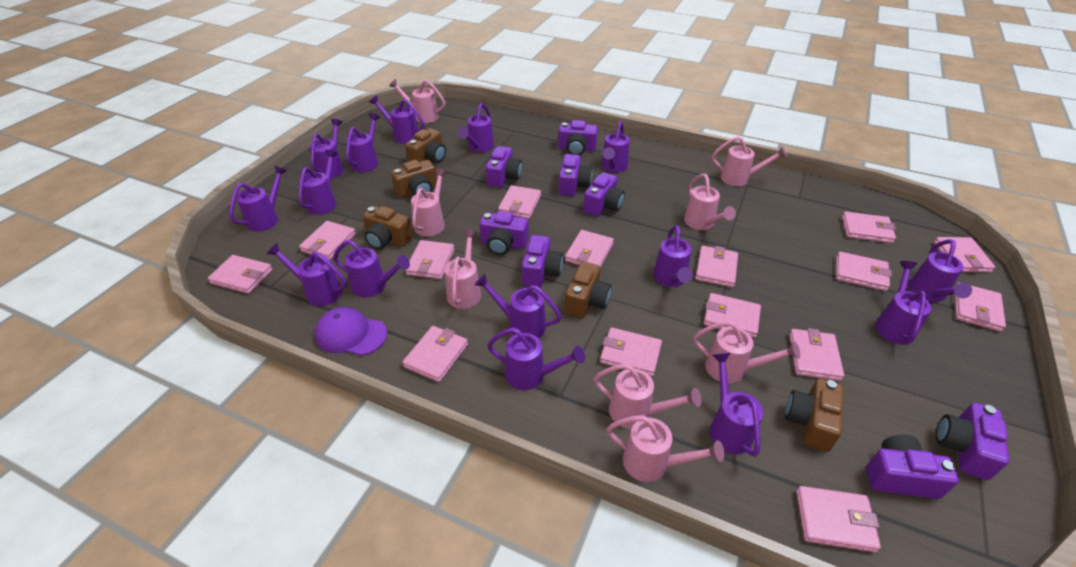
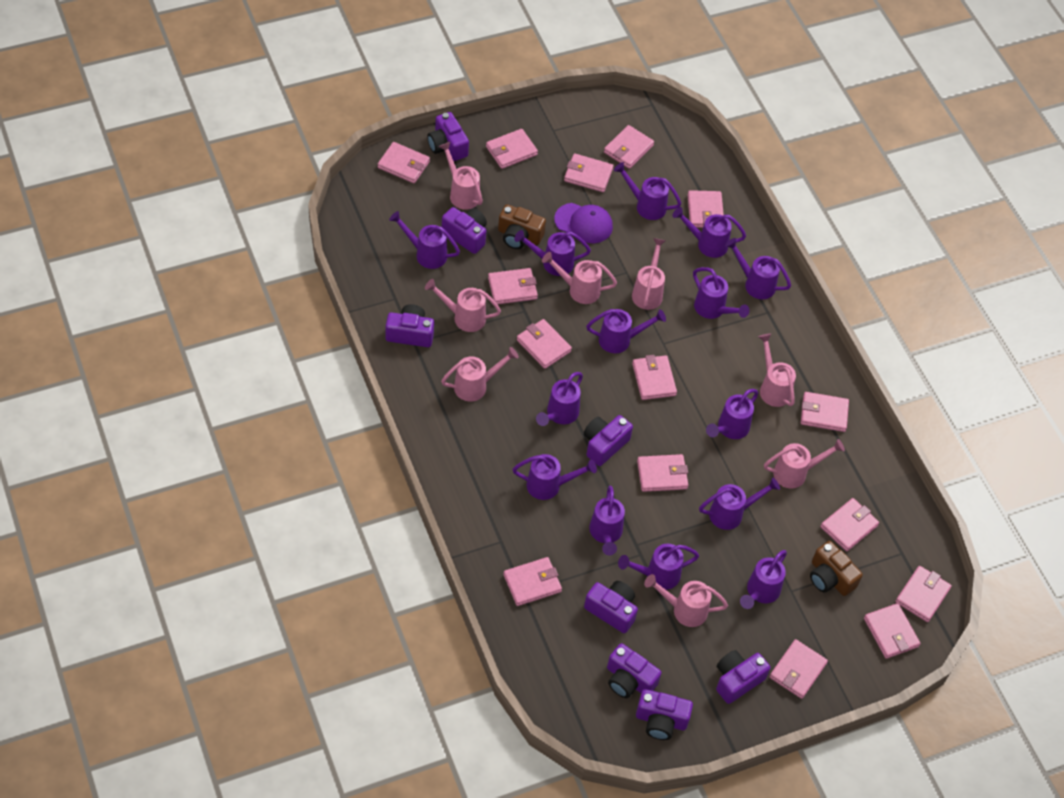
brown camera: 5 -> 2
purple watering can: 15 -> 14

